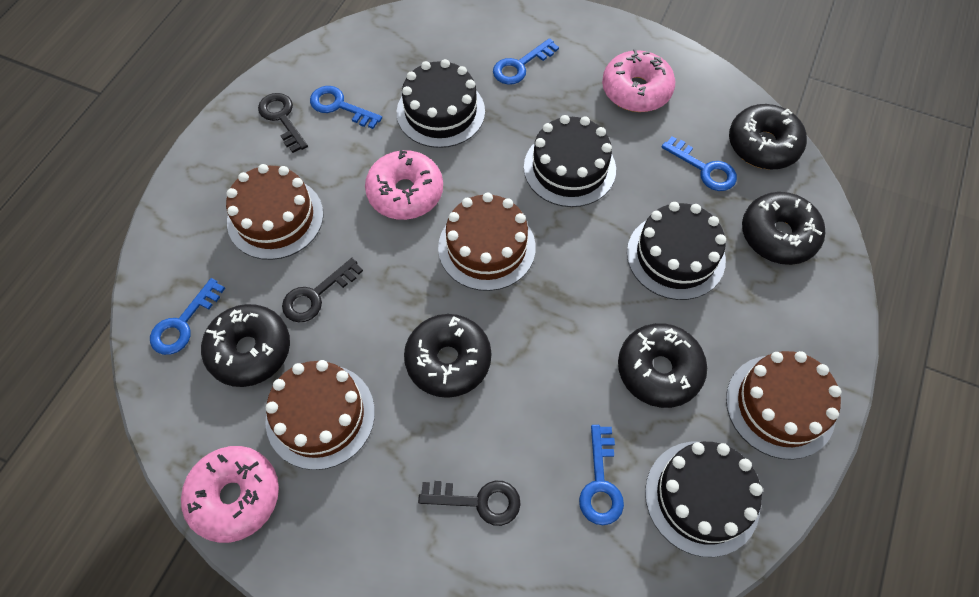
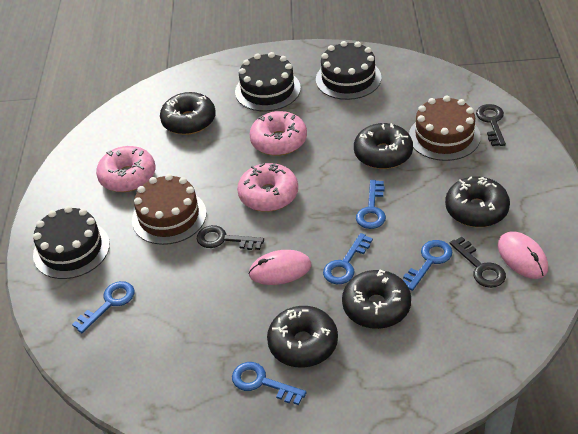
black cake: 4 -> 3
brown cake: 4 -> 2
pink mouse: 0 -> 2

